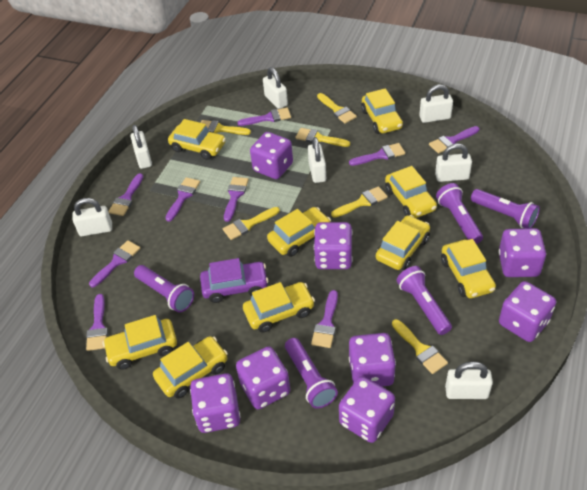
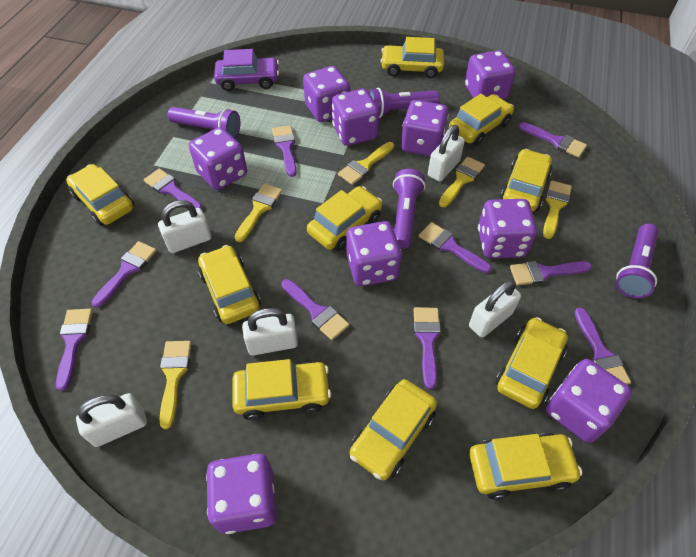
purple brush: 9 -> 10
purple dice: 8 -> 9
purple flashlight: 5 -> 4
white padlock: 7 -> 5
yellow brush: 6 -> 5
yellow car: 9 -> 10

